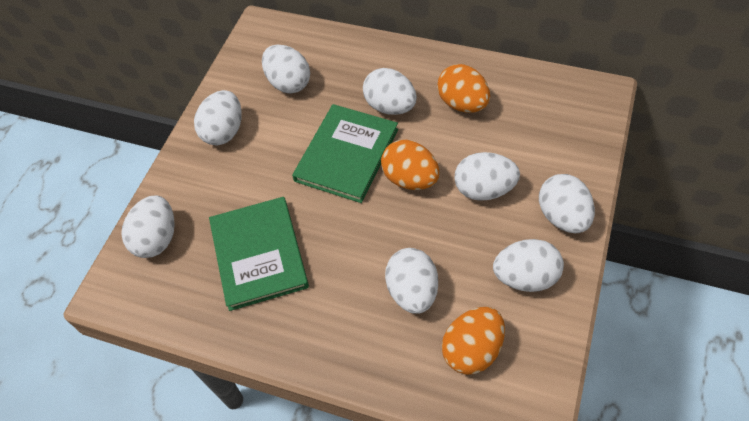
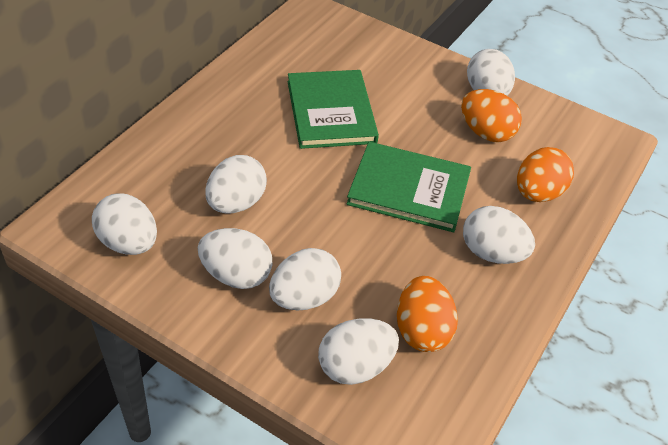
white egg: 8 -> 7

